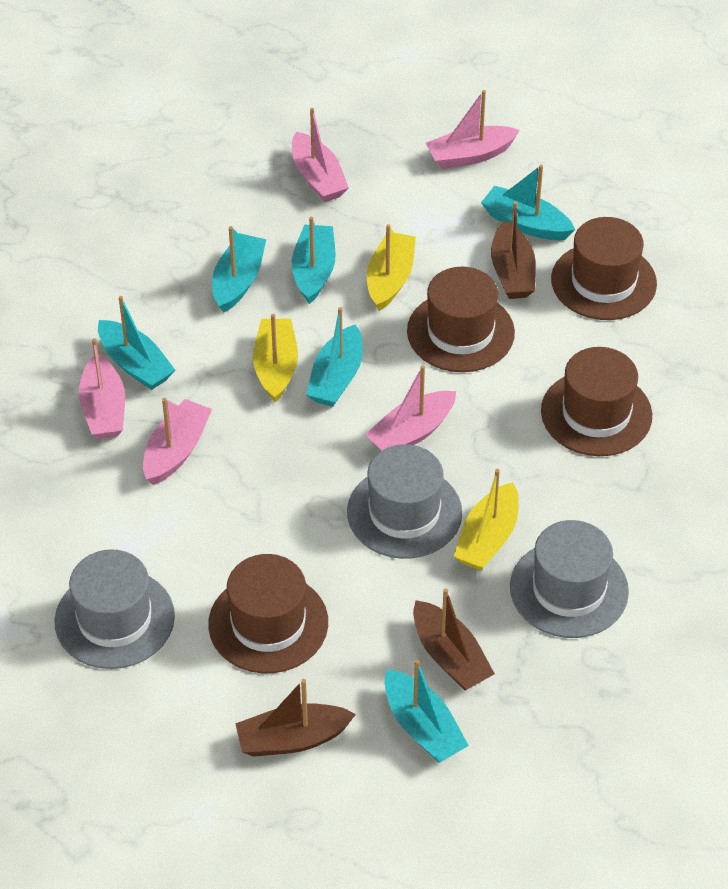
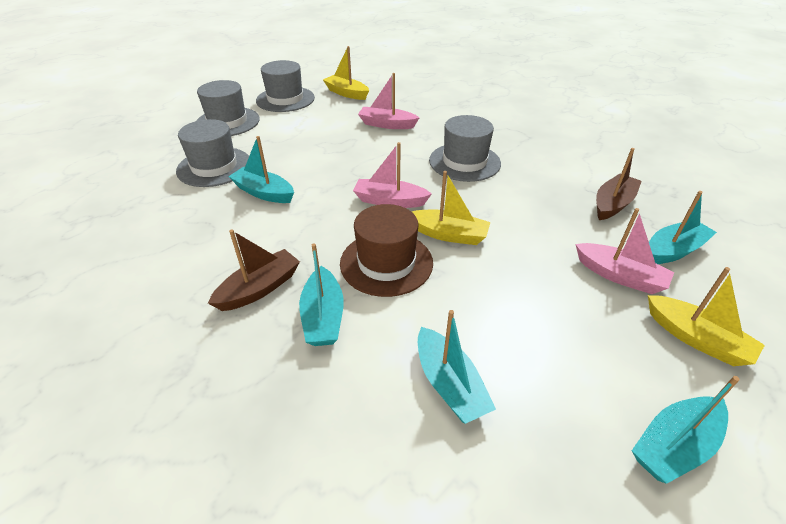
brown boat: 3 -> 2
brown hat: 4 -> 1
grey hat: 3 -> 4
pink boat: 5 -> 3
turquoise boat: 6 -> 5

